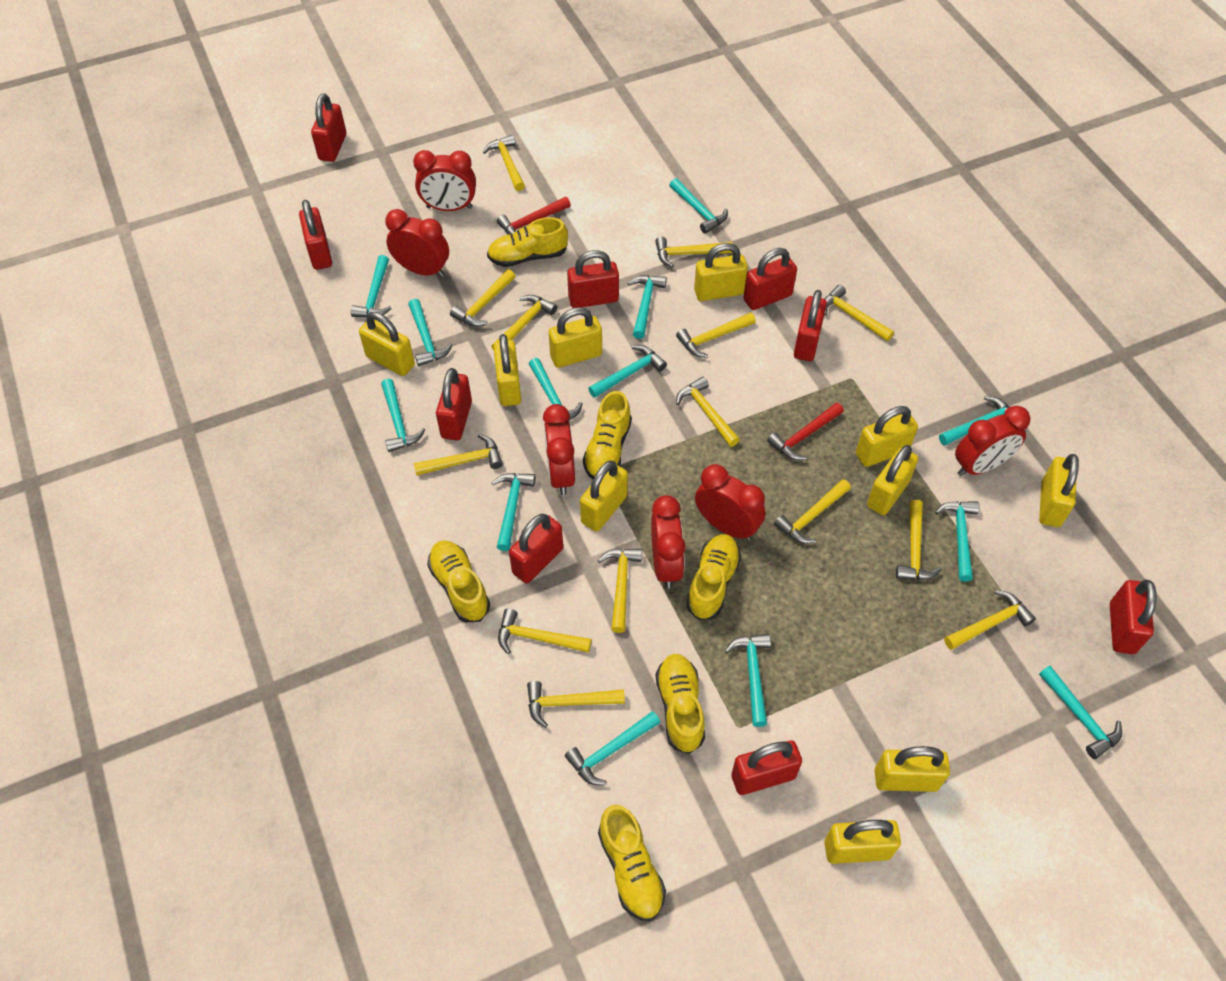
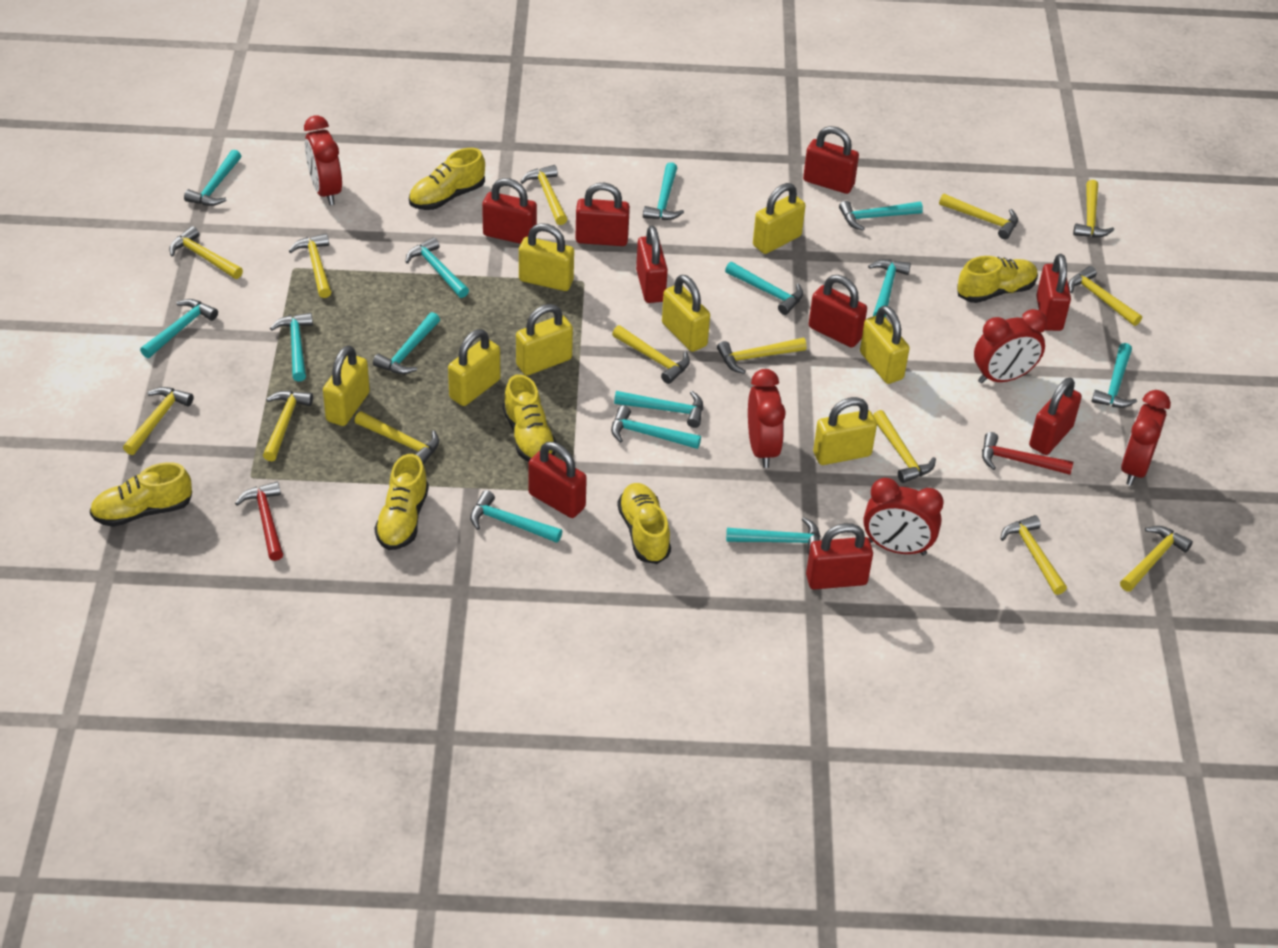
red clock: 6 -> 5
turquoise hammer: 13 -> 14
yellow padlock: 10 -> 8

